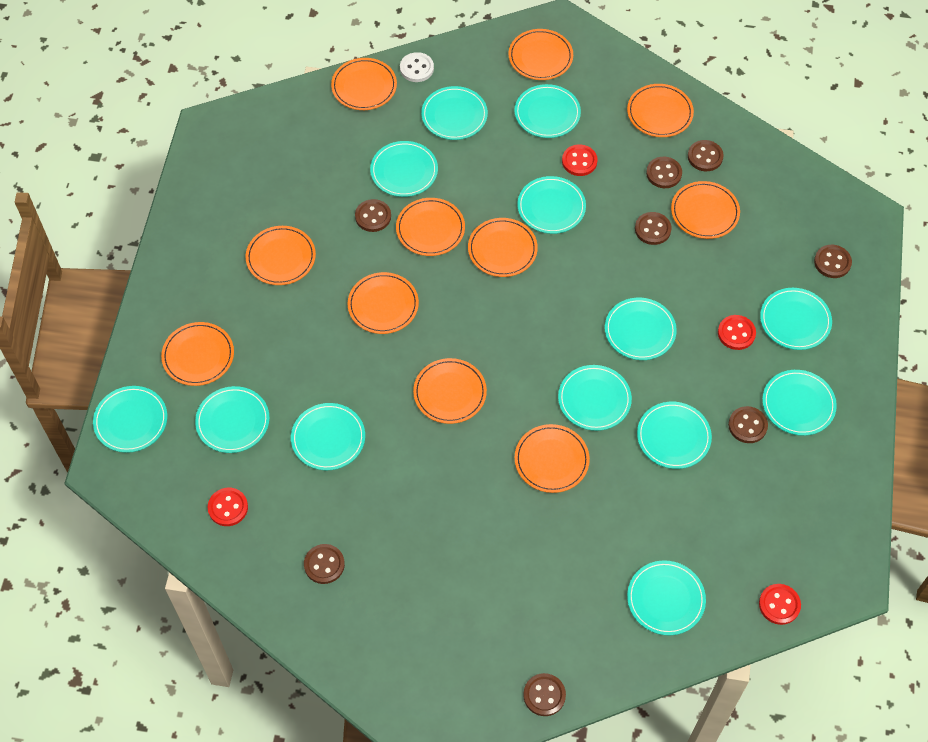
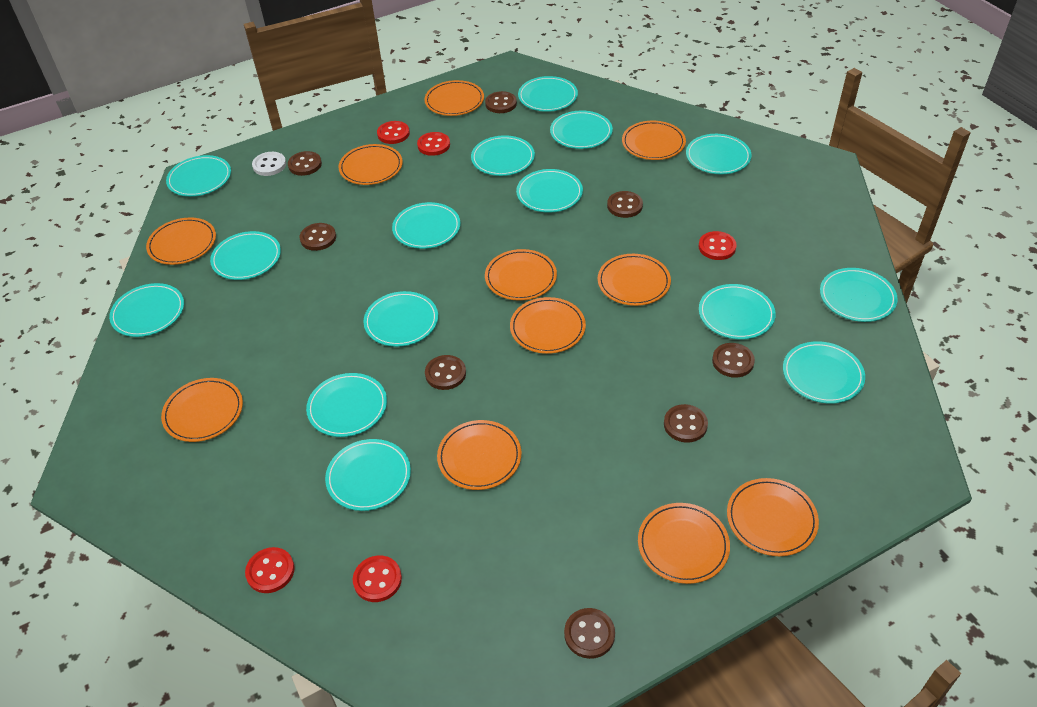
red button: 4 -> 5
turquoise plate: 13 -> 15

